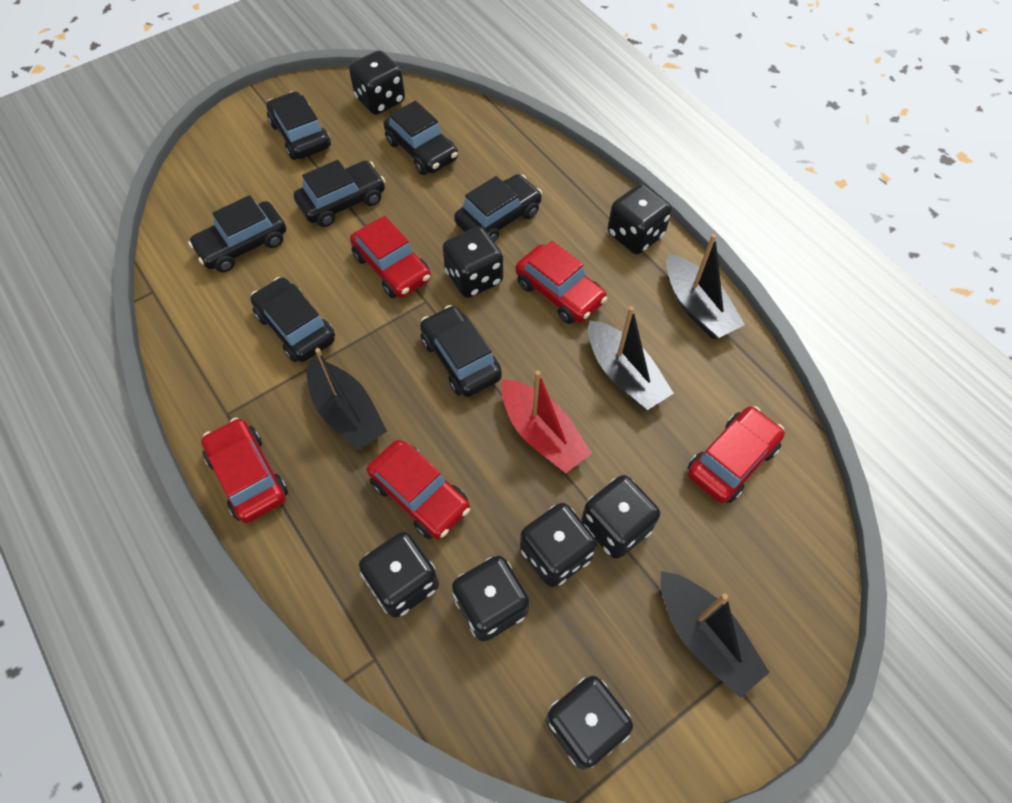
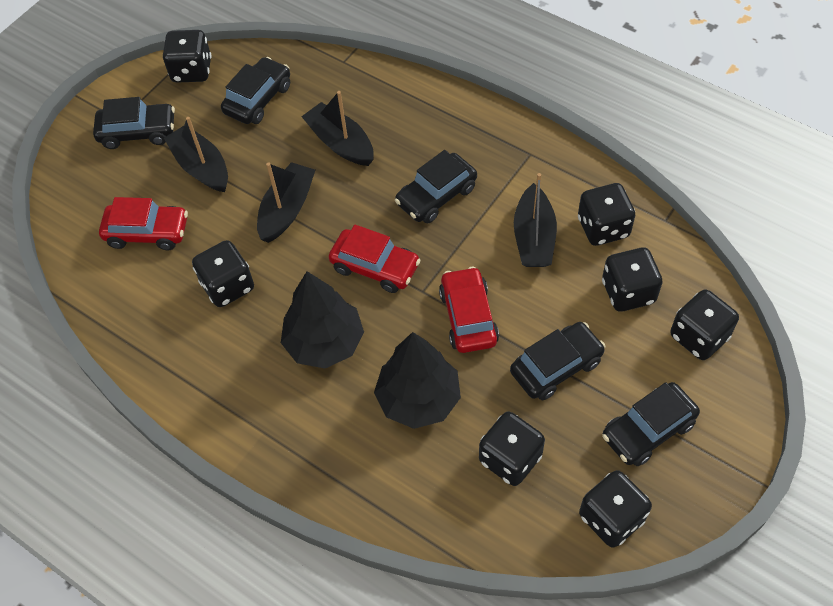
black car: 7 -> 5
black dice: 8 -> 7
black tree: 0 -> 2
red boat: 1 -> 0
red car: 5 -> 3

